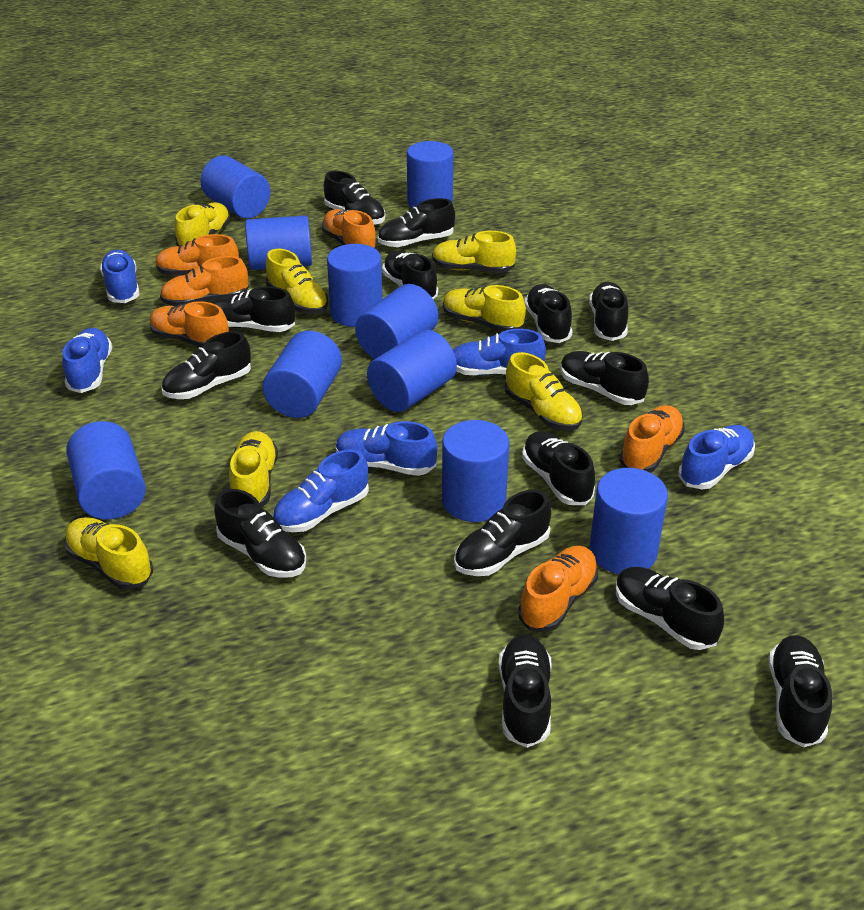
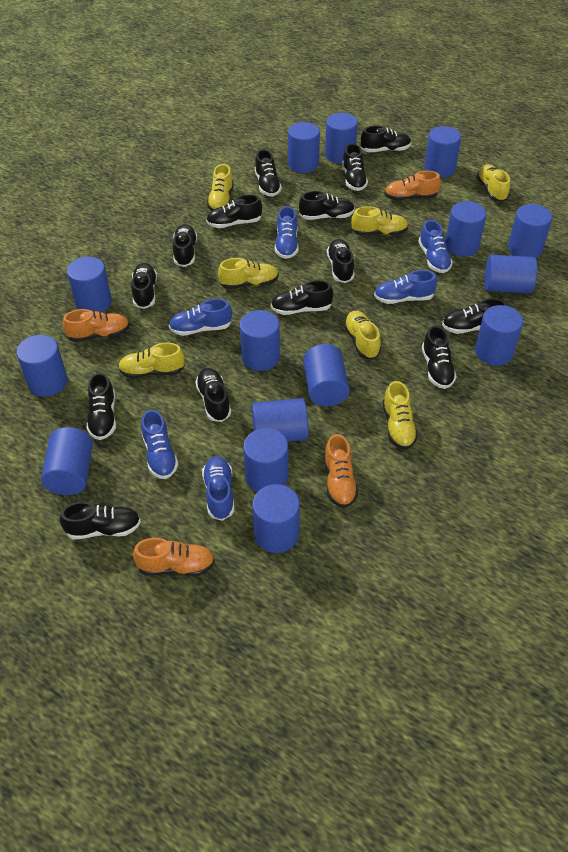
blue cylinder: 10 -> 15
orange shoe: 6 -> 4

